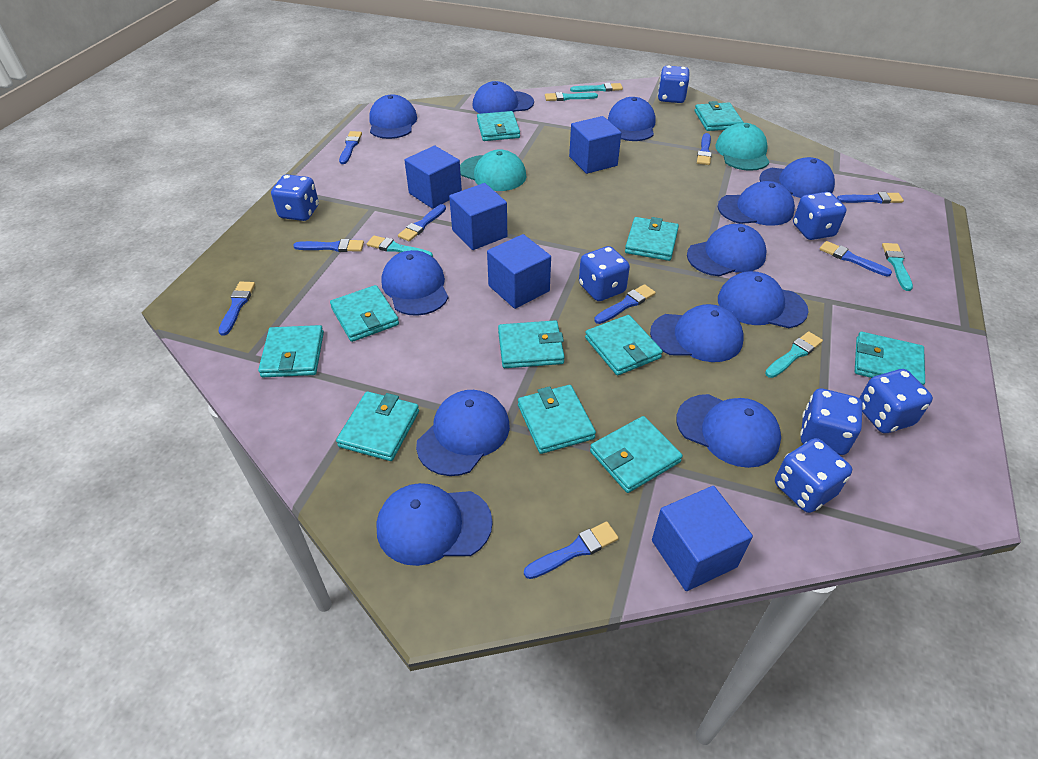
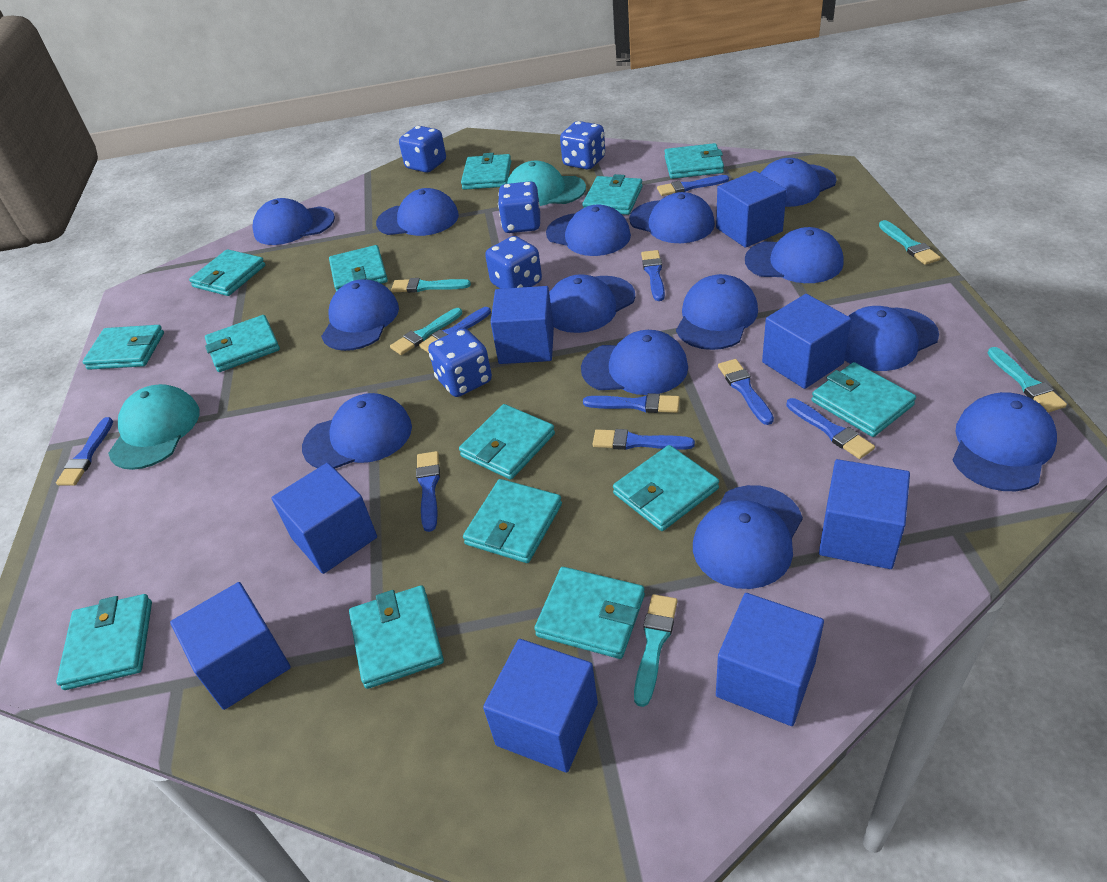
blue cap: 12 -> 14
blue cube: 5 -> 8
blue dice: 7 -> 5
turquoise wallet: 11 -> 14

